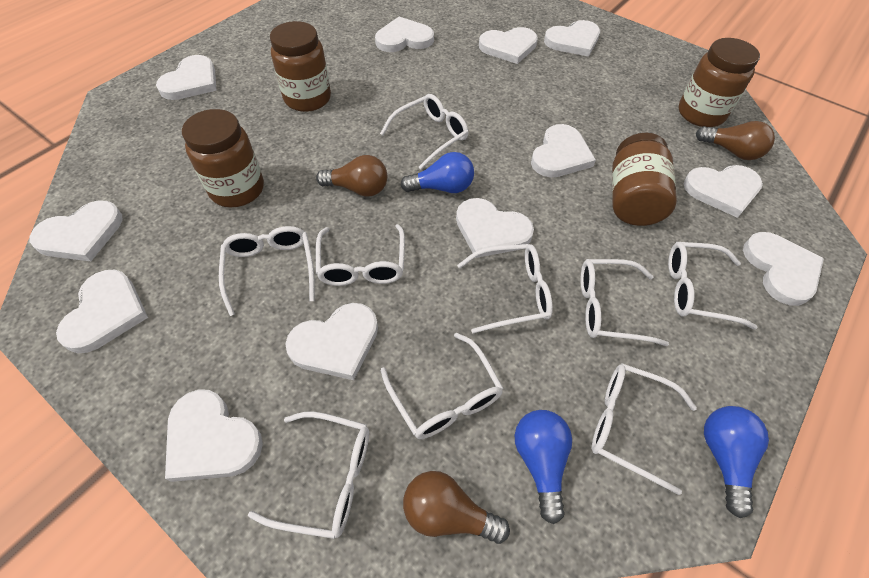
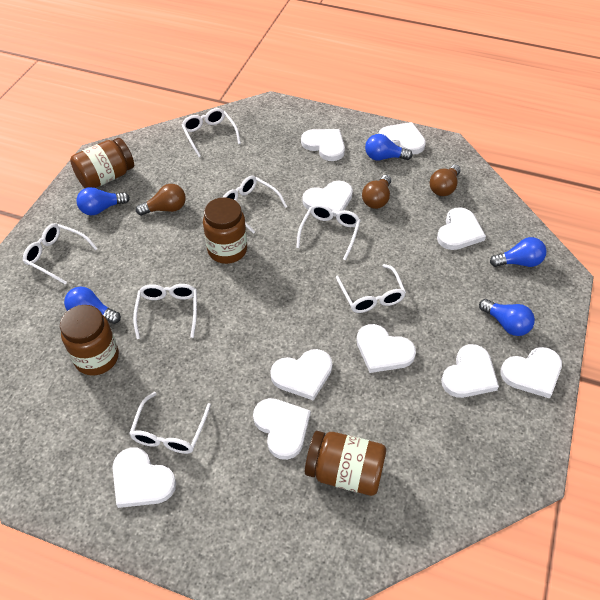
blue light bulb: 3 -> 5
white glasses: 9 -> 7
white heart: 12 -> 10

